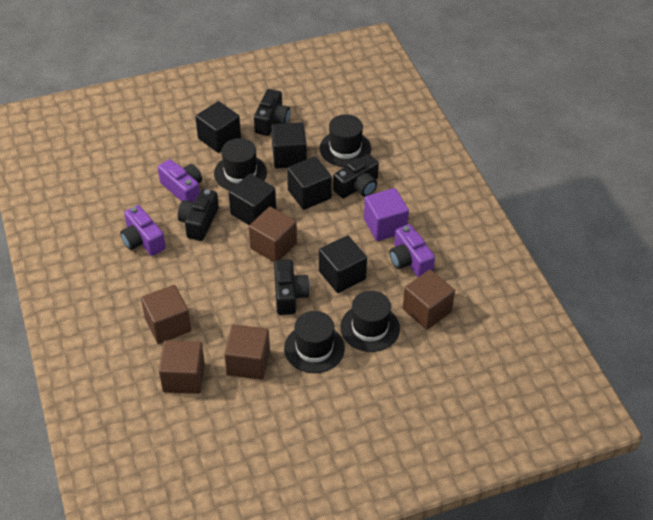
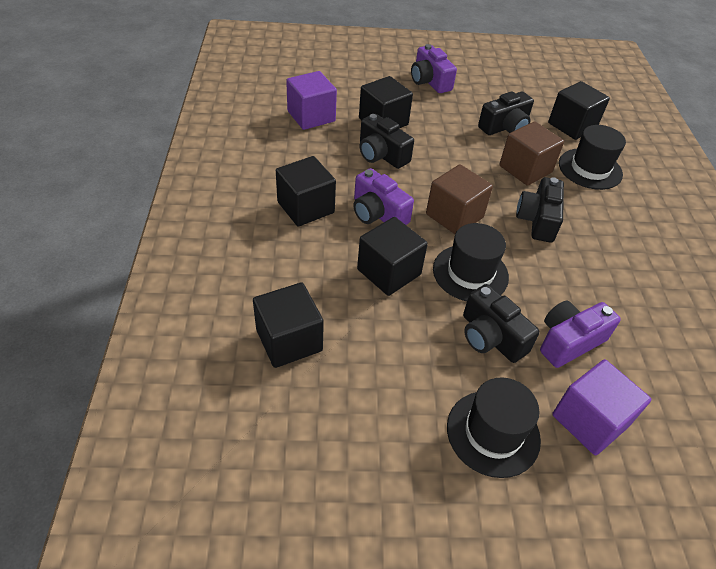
black hat: 4 -> 3
brown cube: 5 -> 2
purple cube: 1 -> 2

